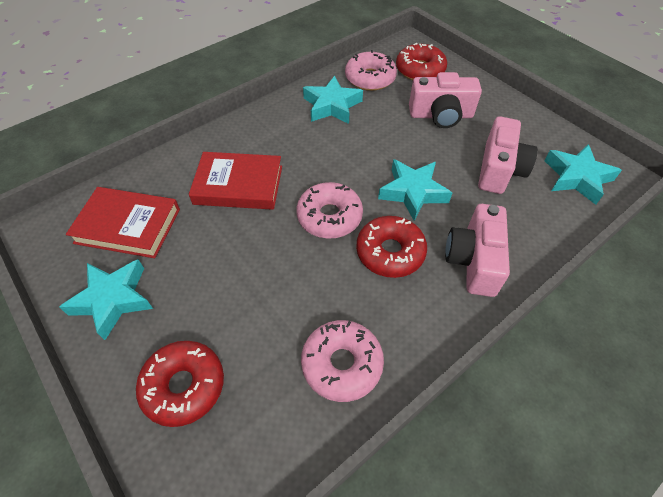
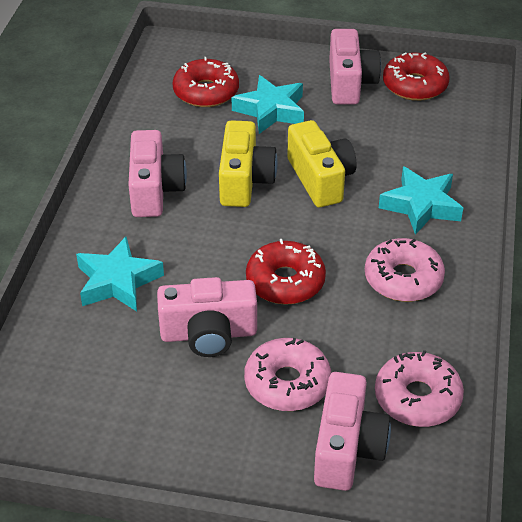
pink camera: 3 -> 4
red book: 2 -> 0
turquoise star: 4 -> 3
yellow camera: 0 -> 2

